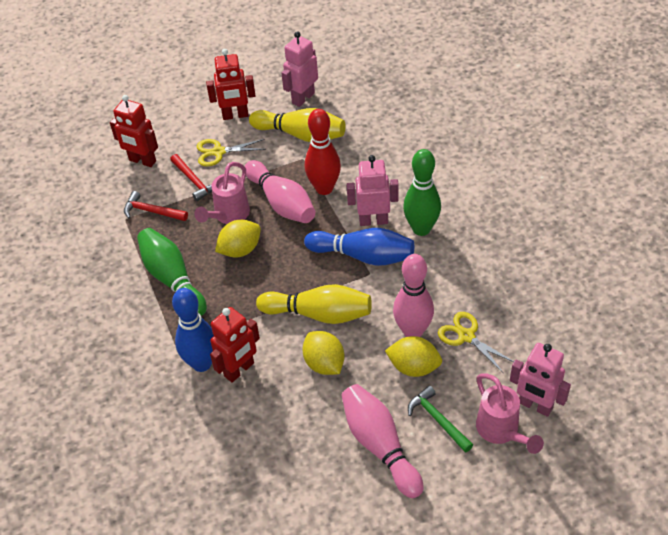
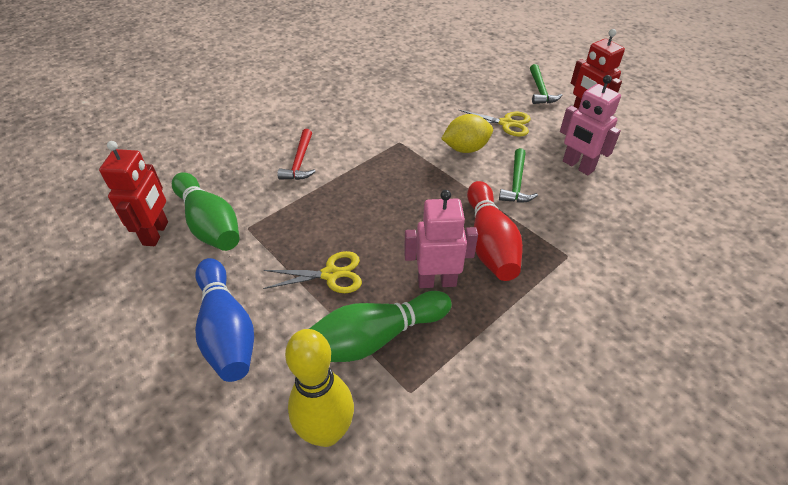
blue bowling pin: 2 -> 1
green hammer: 1 -> 2
pink bowling pin: 3 -> 0
pink robot: 3 -> 2
pink watering can: 2 -> 0
red hammer: 2 -> 1
red robot: 3 -> 2
yellow bowling pin: 2 -> 1
yellow lemon: 3 -> 1

